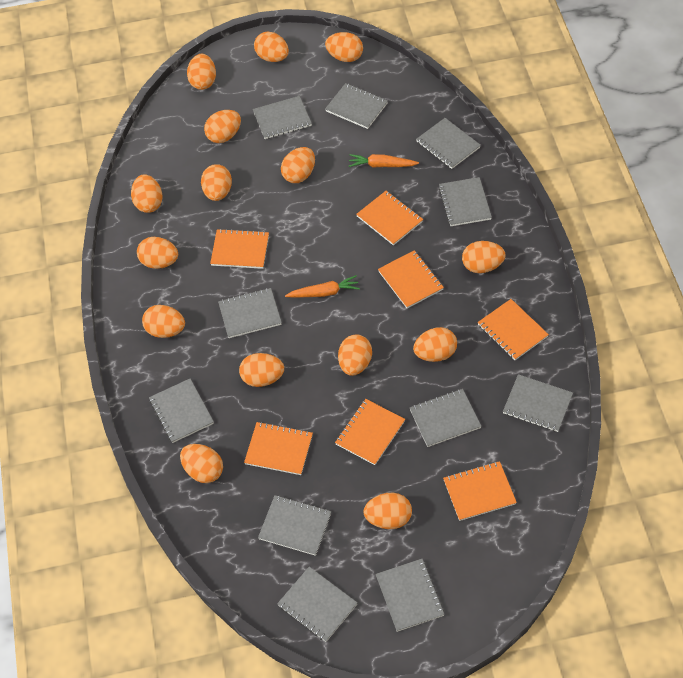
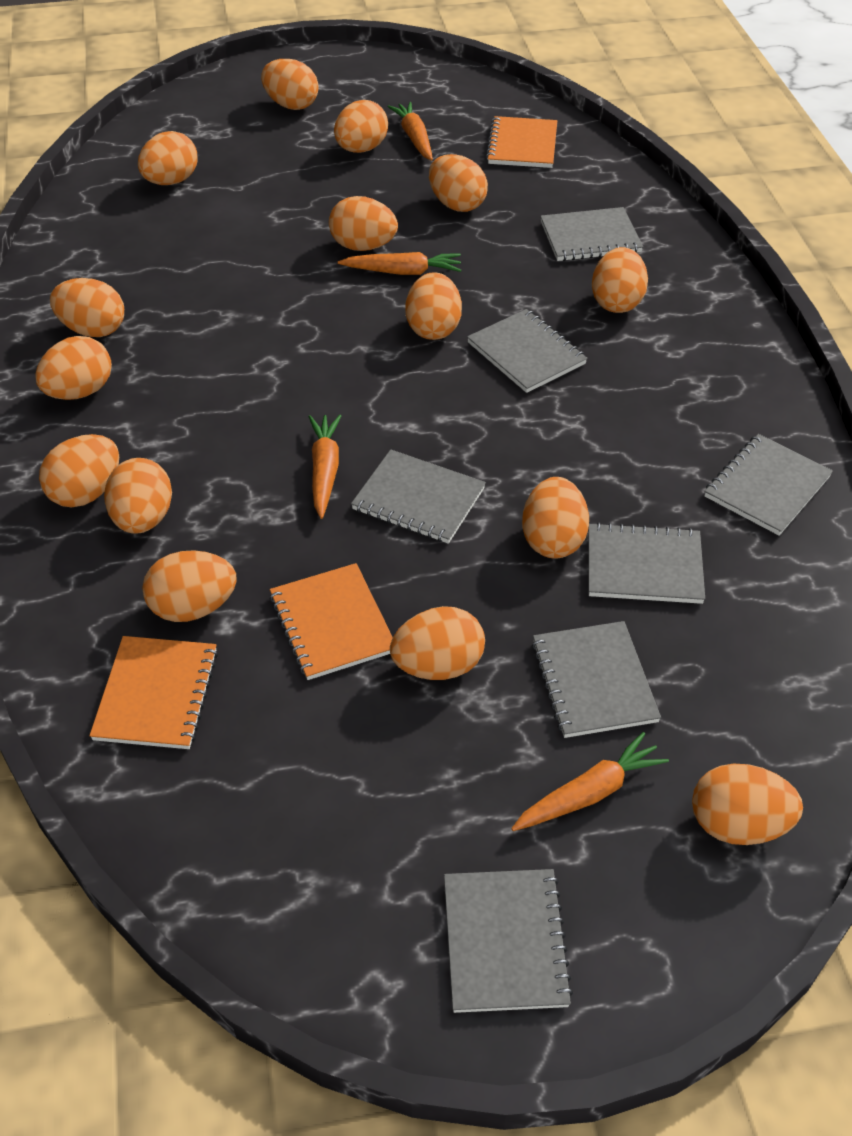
grey notebook: 11 -> 7
orange carrot: 2 -> 4
orange notebook: 7 -> 3

